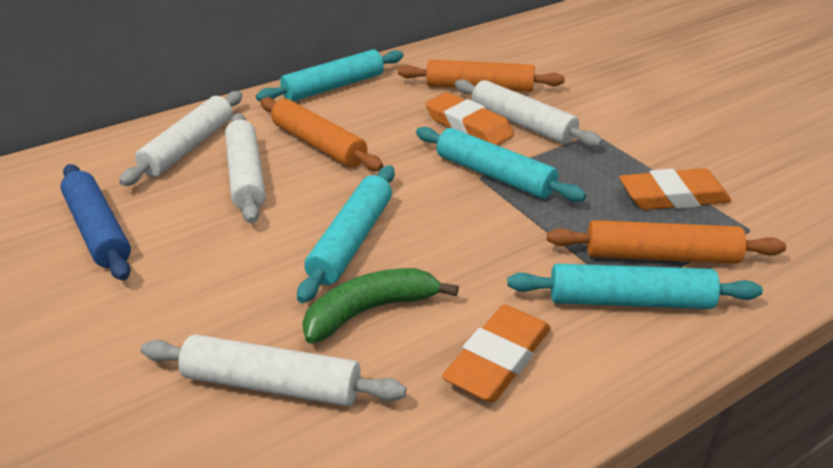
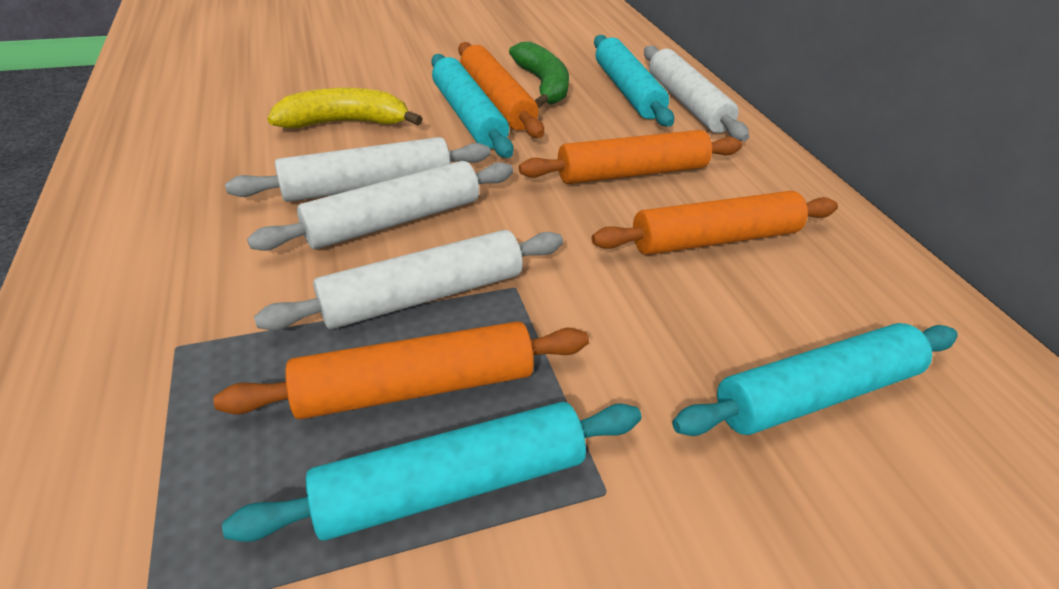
blue rolling pin: 1 -> 0
orange eraser: 3 -> 0
orange rolling pin: 3 -> 4
yellow banana: 0 -> 1

